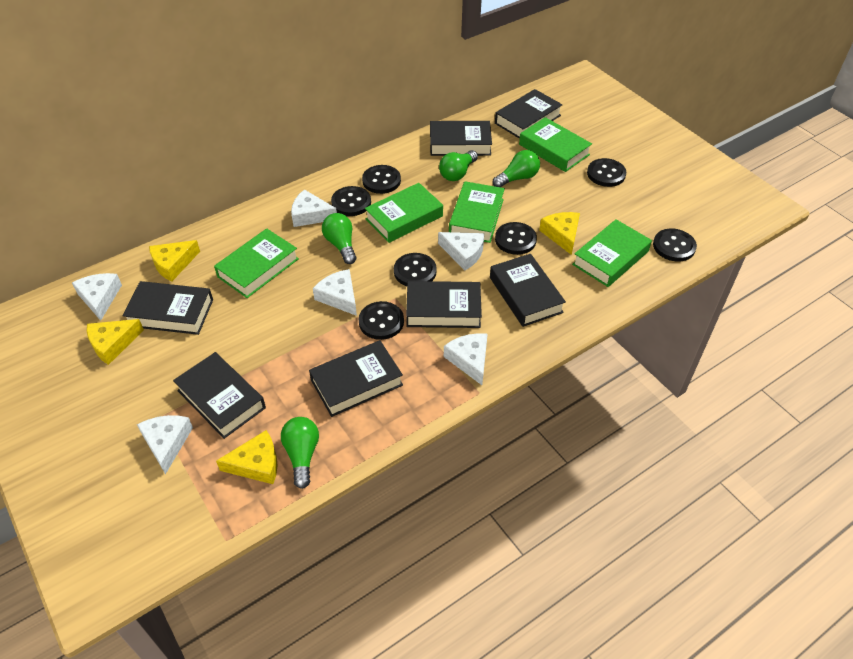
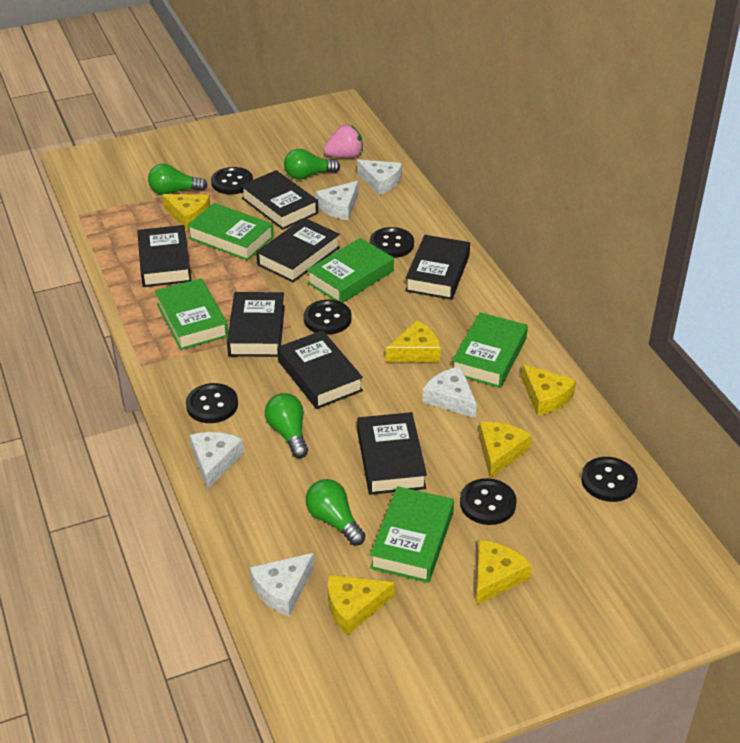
black button: 7 -> 6
pink strawberry: 0 -> 1
white cheese: 6 -> 5
yellow cheese: 4 -> 6

